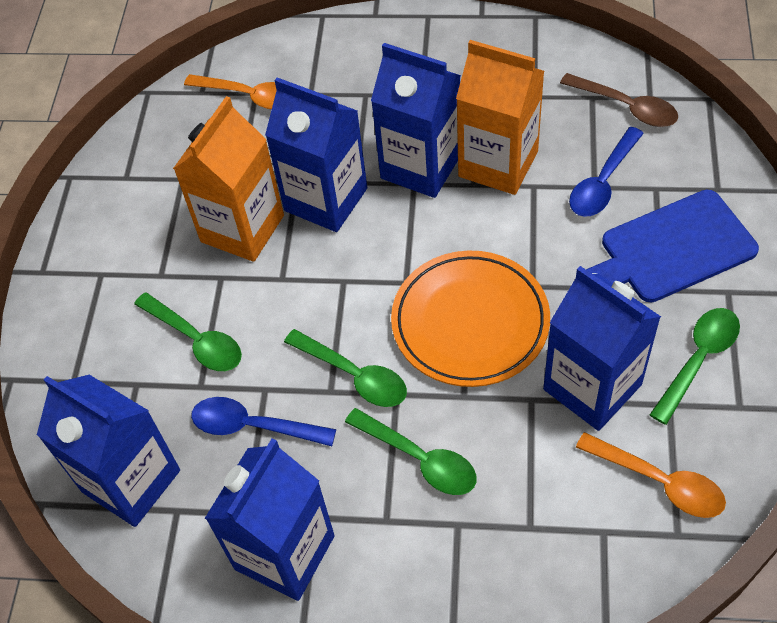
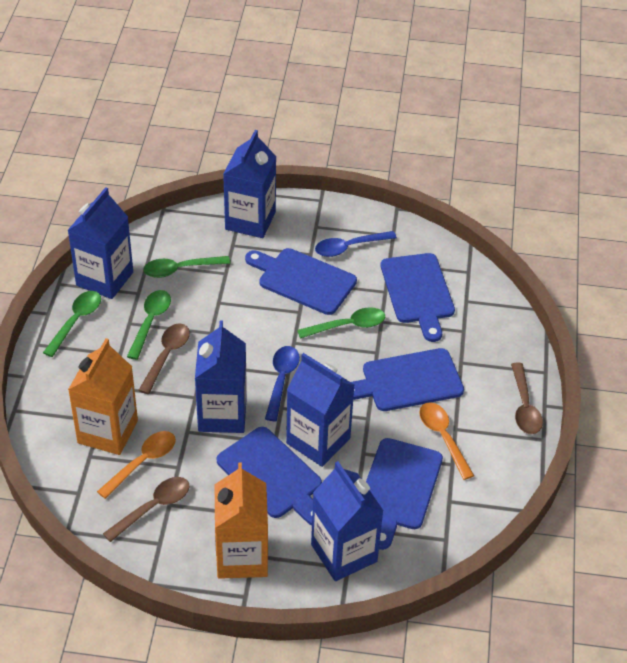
blue cutting board: 1 -> 5
brown spoon: 1 -> 3
orange plate: 1 -> 0

